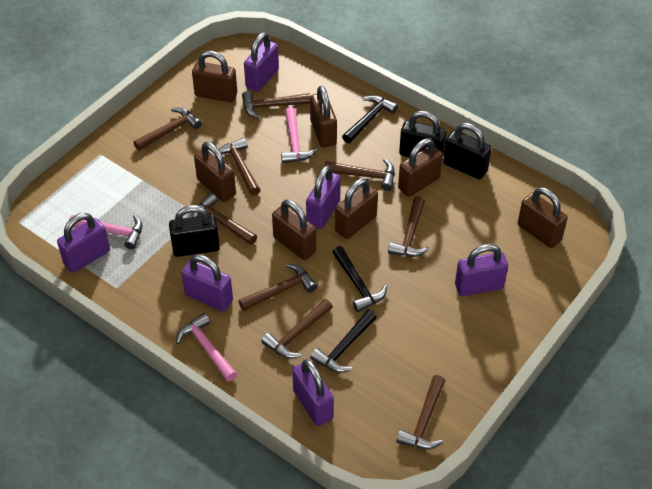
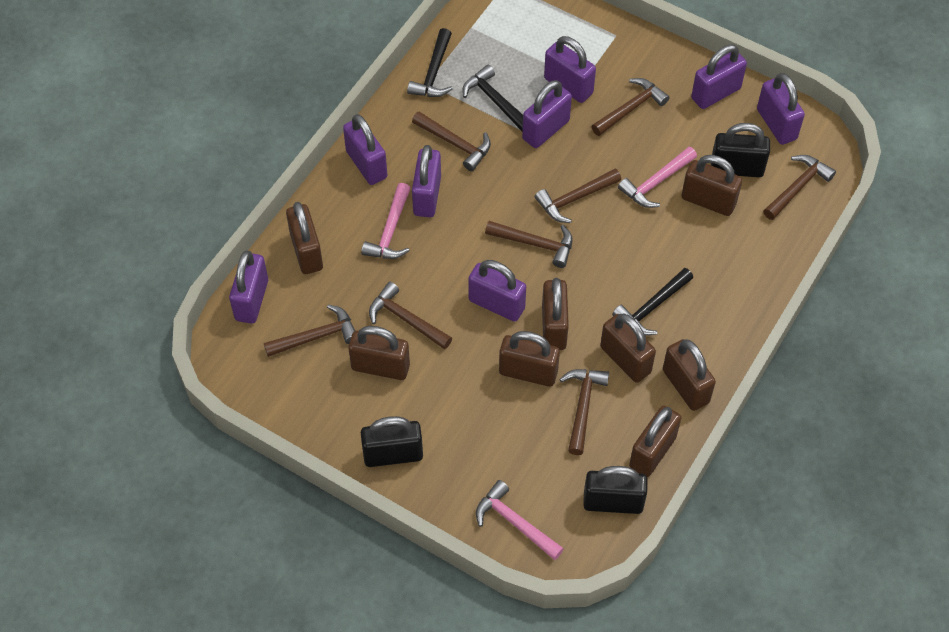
brown hammer: 9 -> 8
brown padlock: 7 -> 8
purple padlock: 6 -> 8

